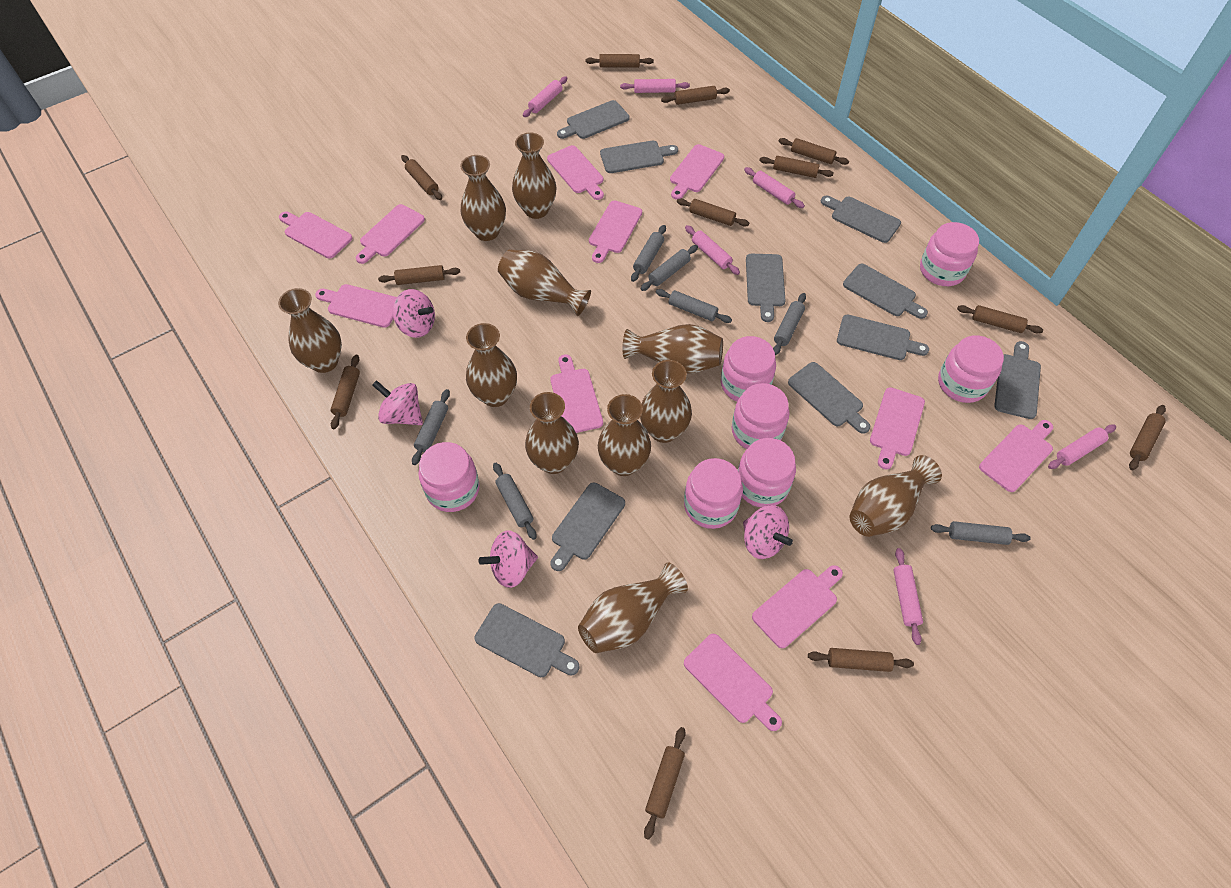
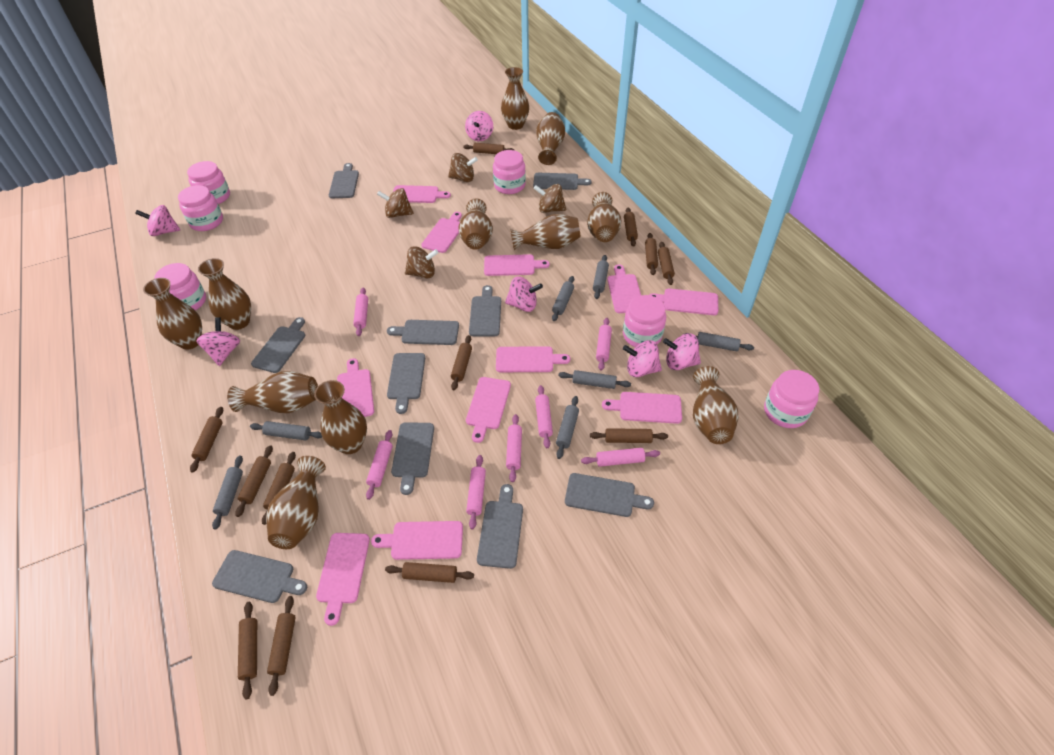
brown spinning top: 0 -> 4
pink jar: 7 -> 6
pink rolling pin: 6 -> 7
pink spinning top: 4 -> 6

